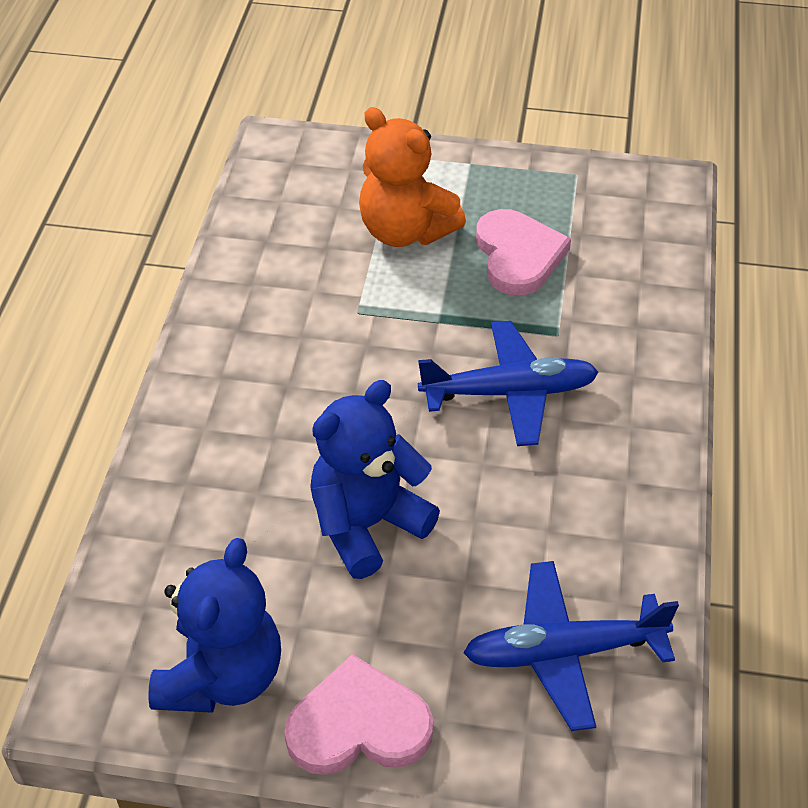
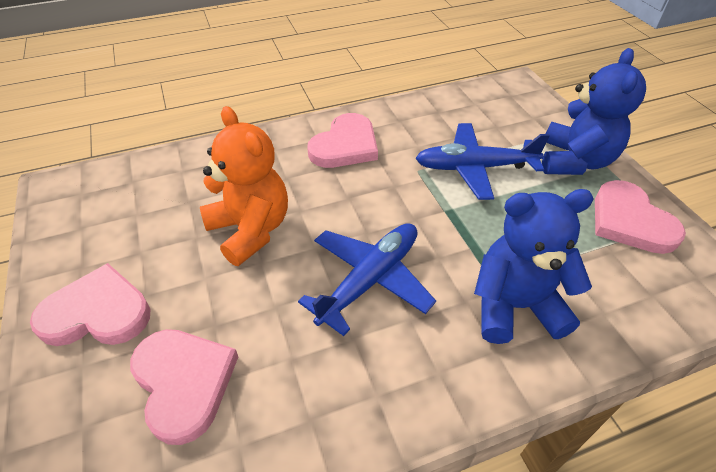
pink heart: 2 -> 4

